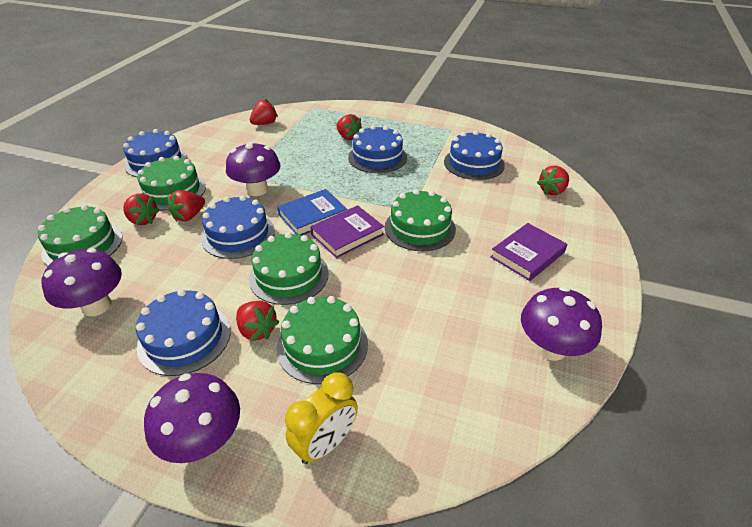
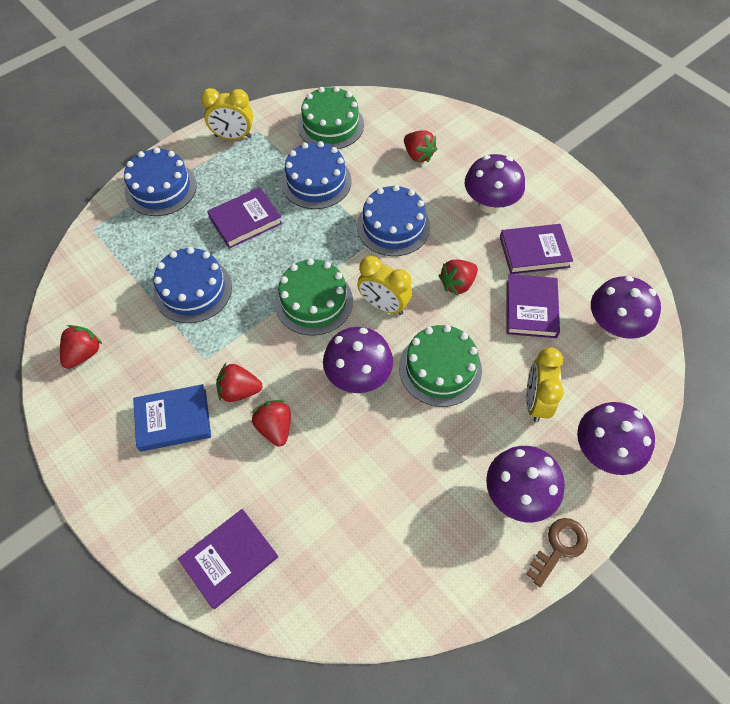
blue cake: 5 -> 4
brown key: 0 -> 1
green cake: 5 -> 3
purple book: 2 -> 4
purple mushroom: 4 -> 5
red strawberry: 6 -> 5
yellow clock: 1 -> 3

